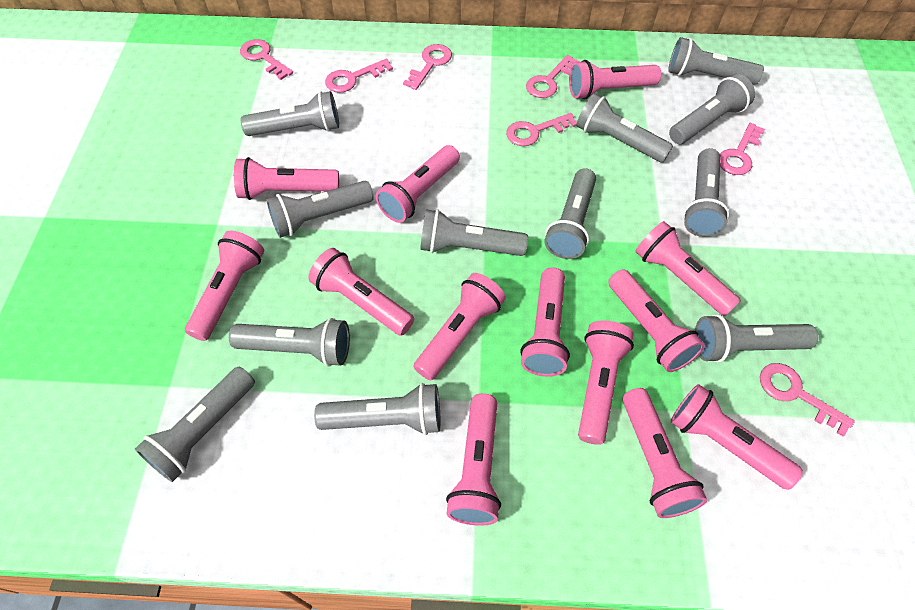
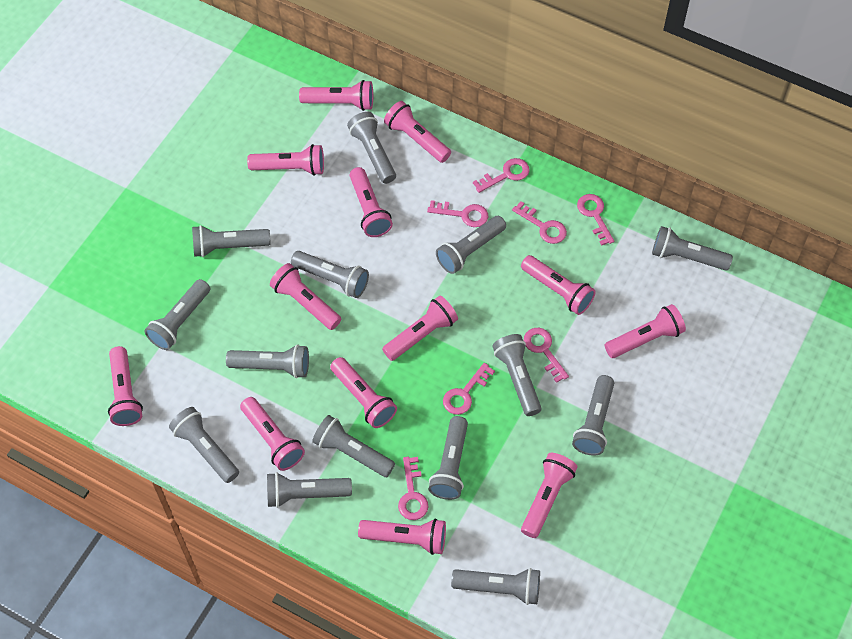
grey flashlight: 12 -> 14

